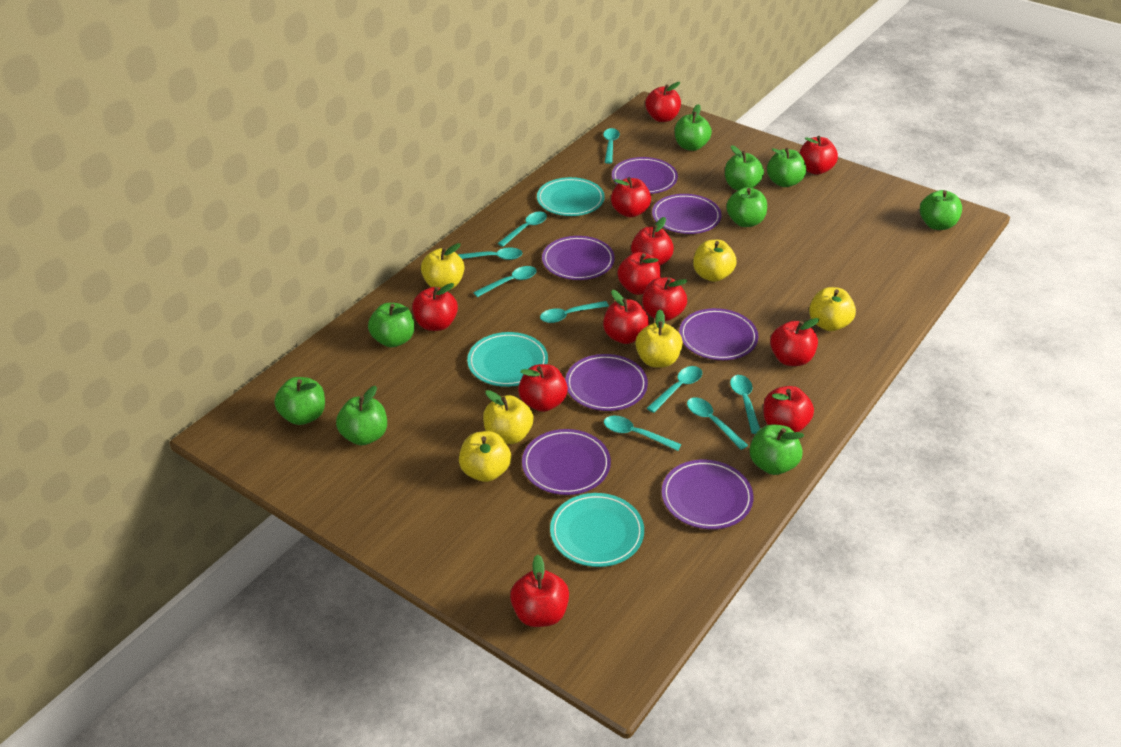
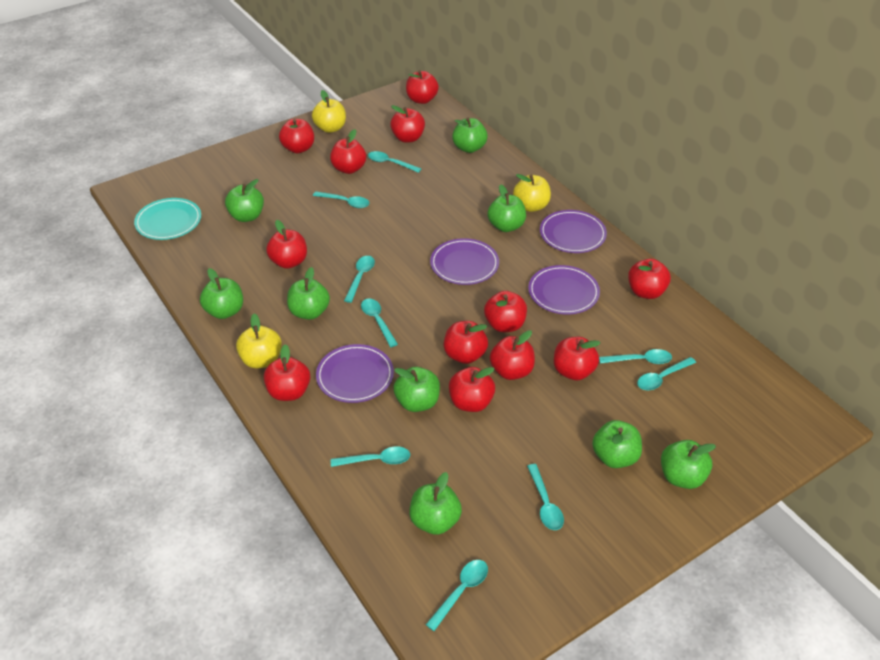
purple plate: 7 -> 4
turquoise plate: 3 -> 1
yellow apple: 6 -> 3

